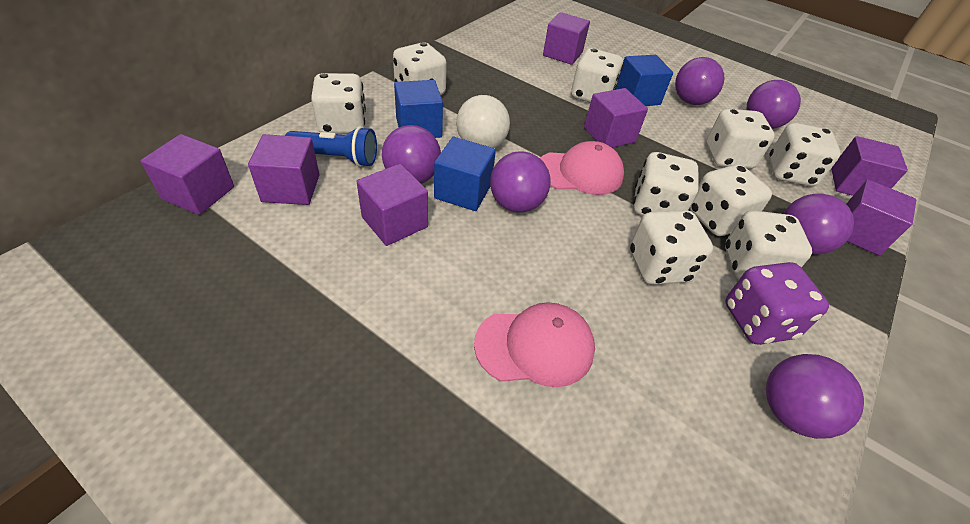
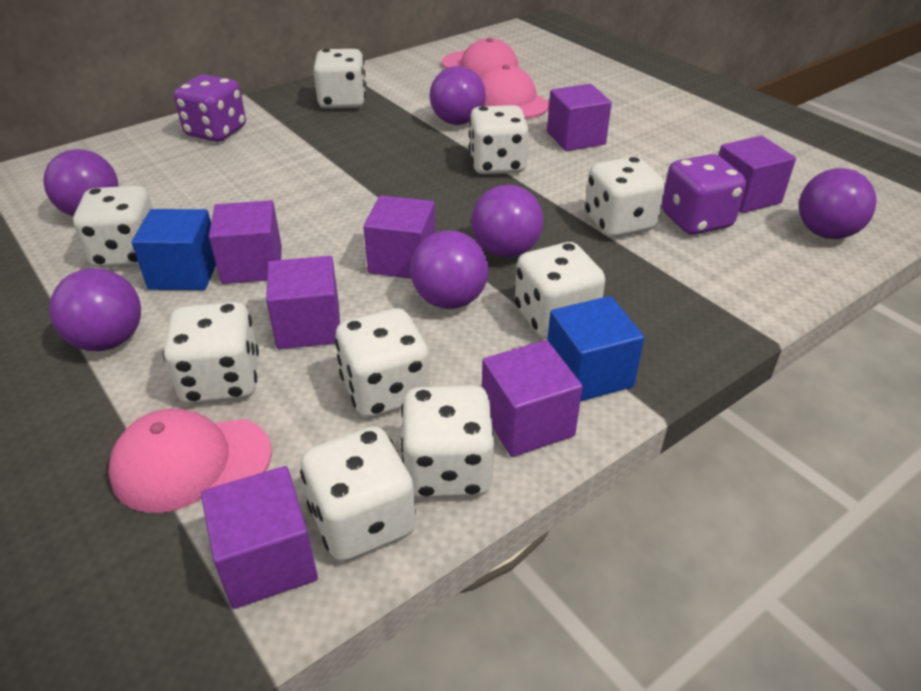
blue cube: 3 -> 2
blue flashlight: 1 -> 0
pink cap: 2 -> 3
purple dice: 1 -> 2
white ball: 1 -> 0

